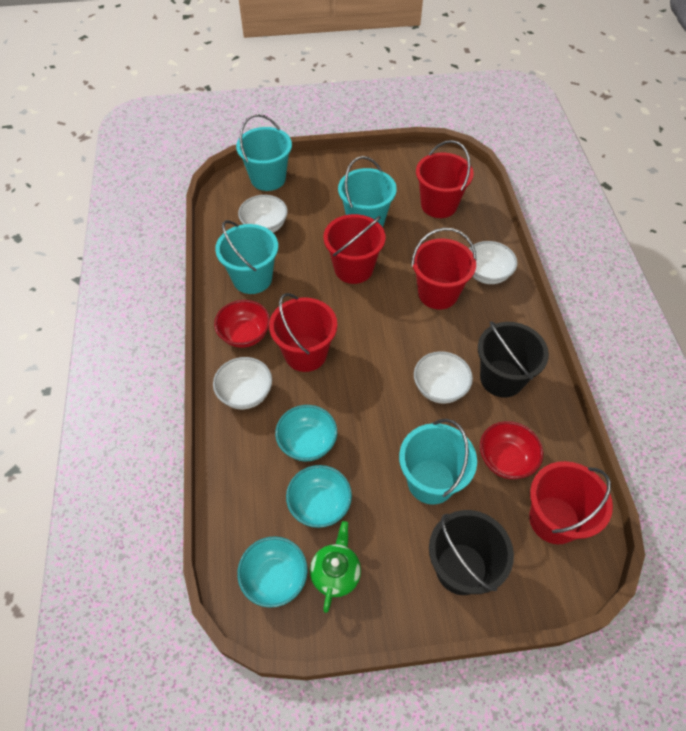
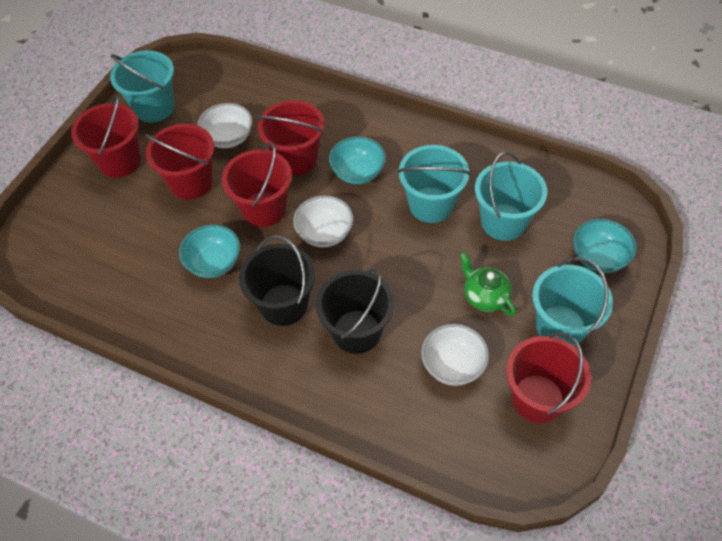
red bowl: 2 -> 0
white bowl: 4 -> 3

